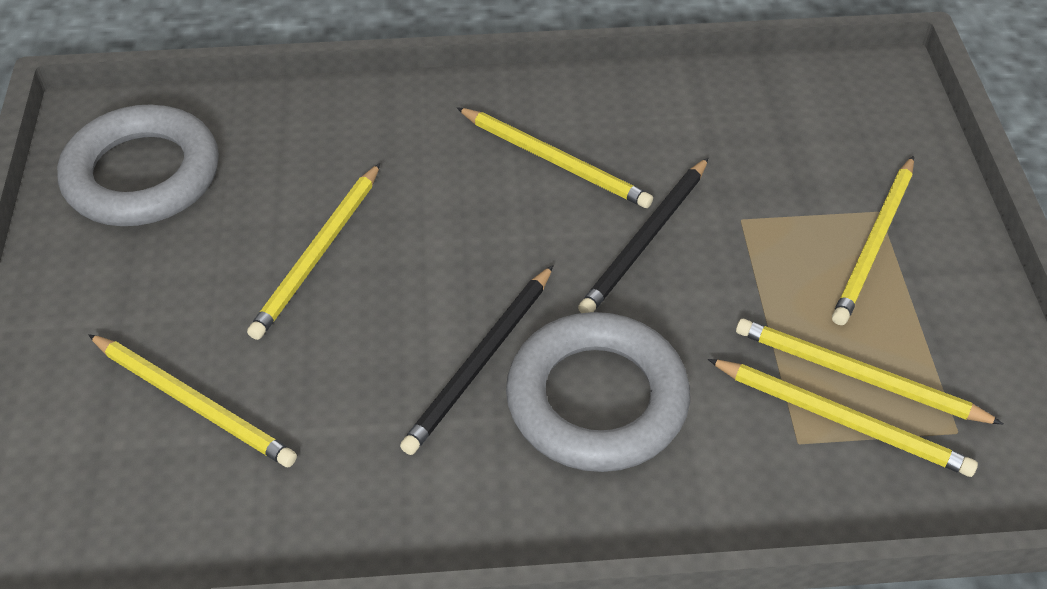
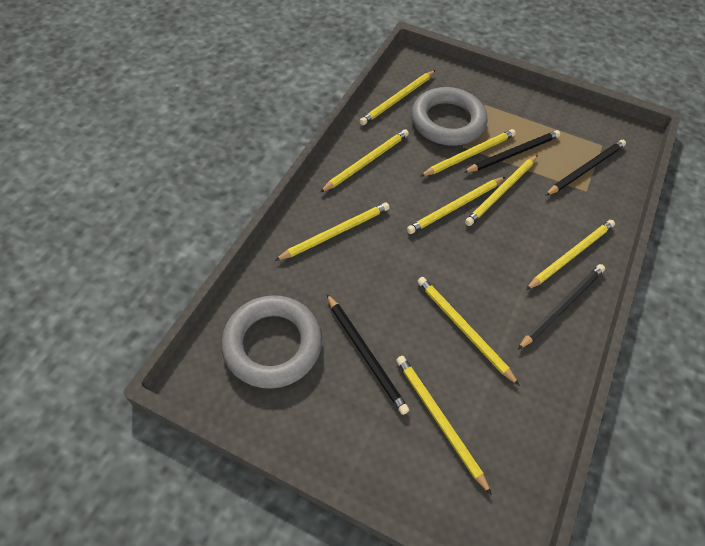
black pencil: 2 -> 4
yellow pencil: 6 -> 9

